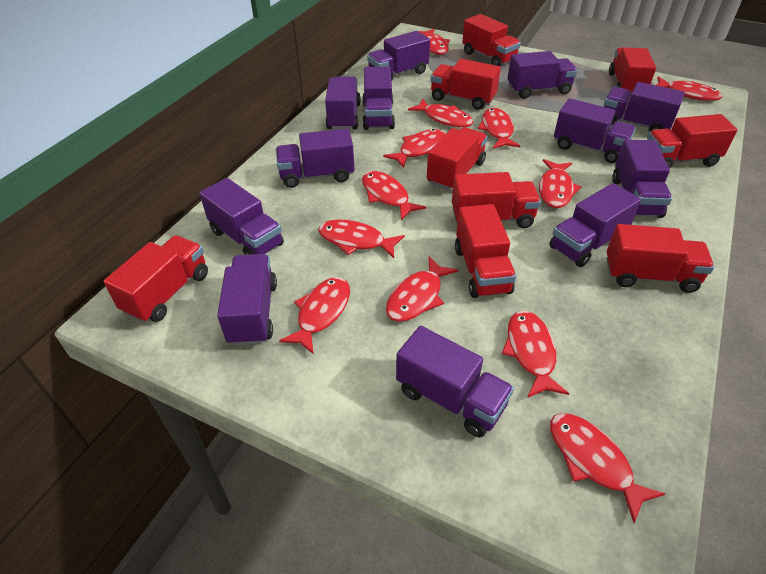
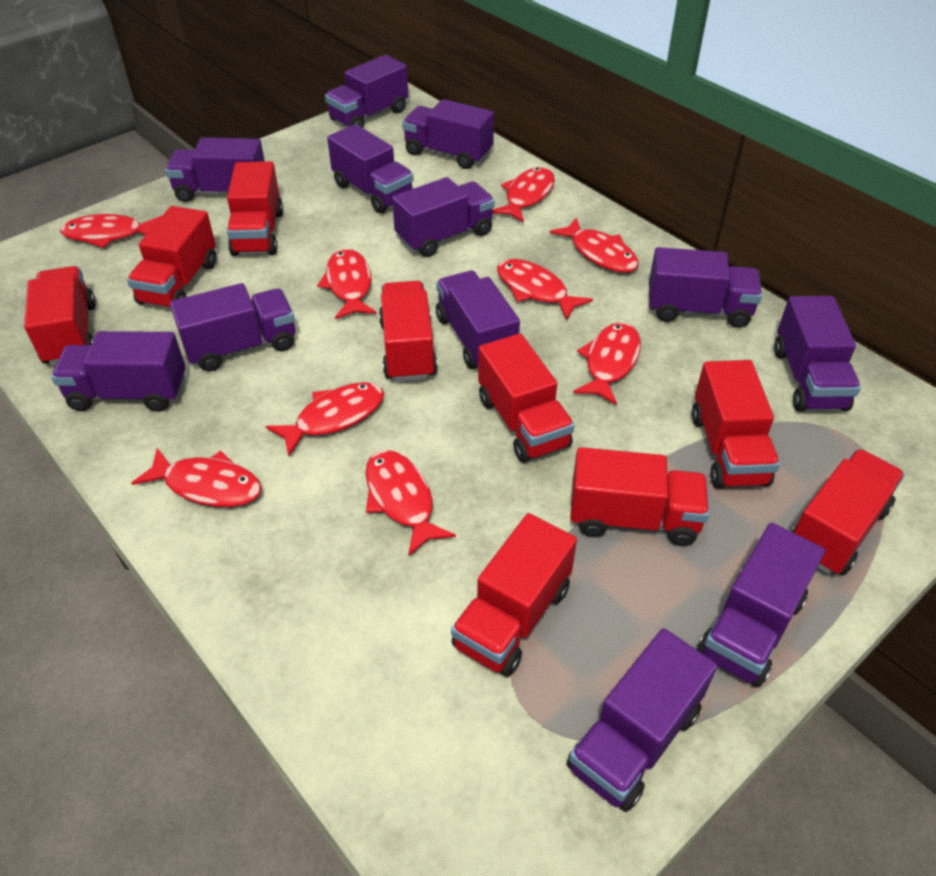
red fish: 12 -> 9

